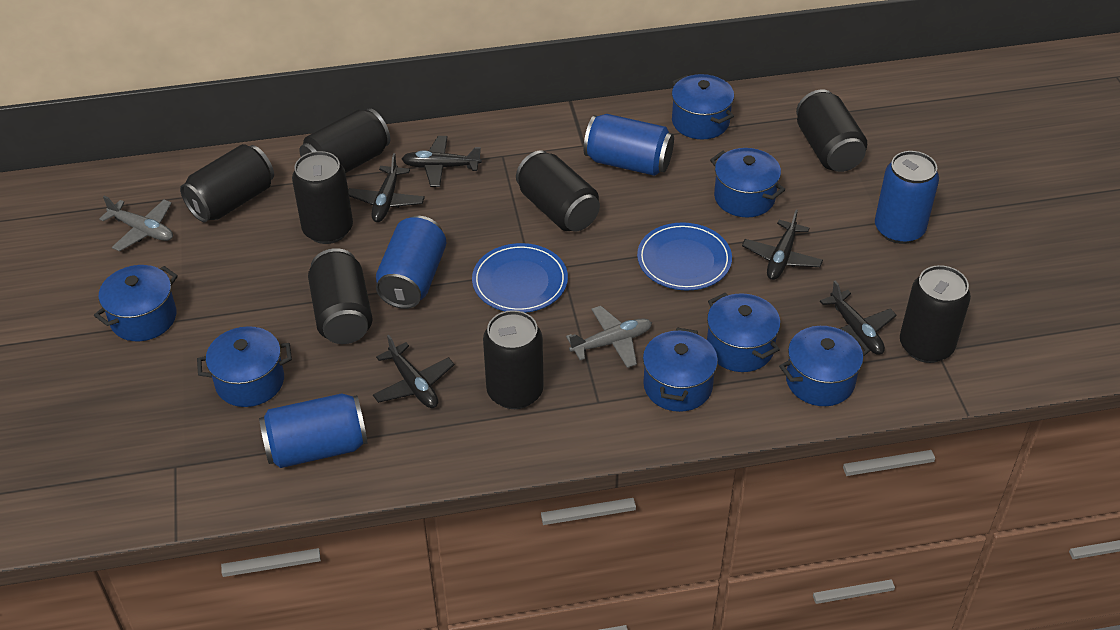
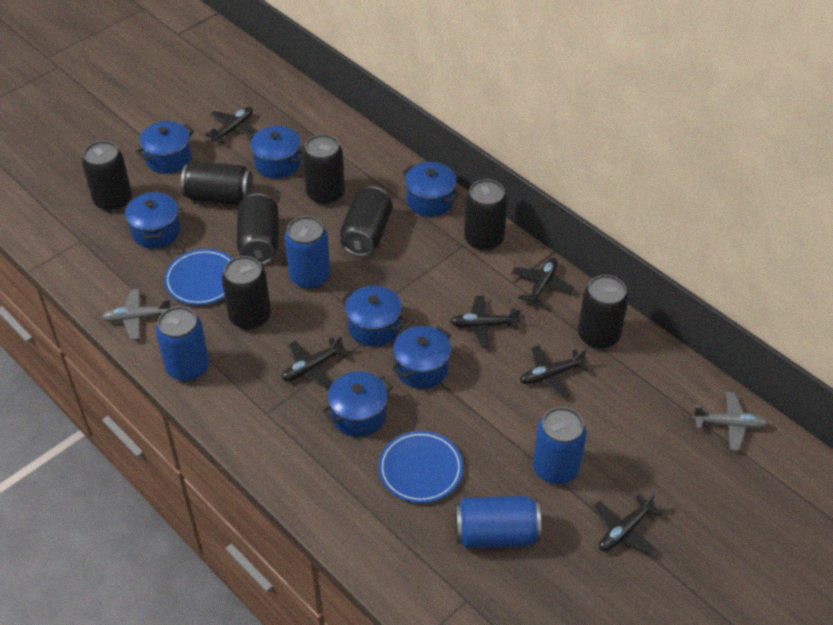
black plane: 5 -> 6

